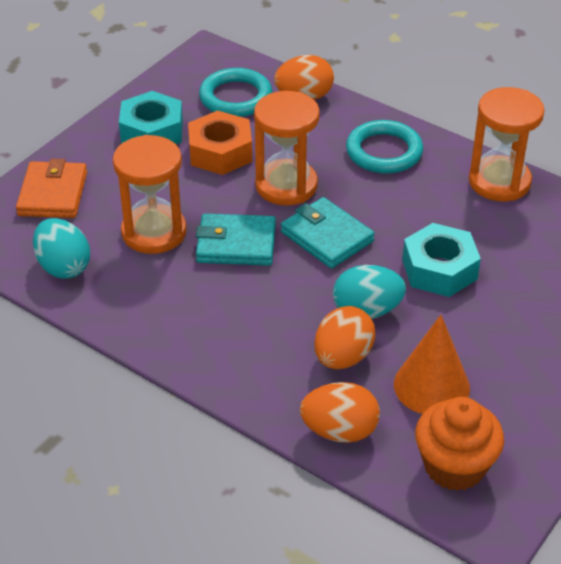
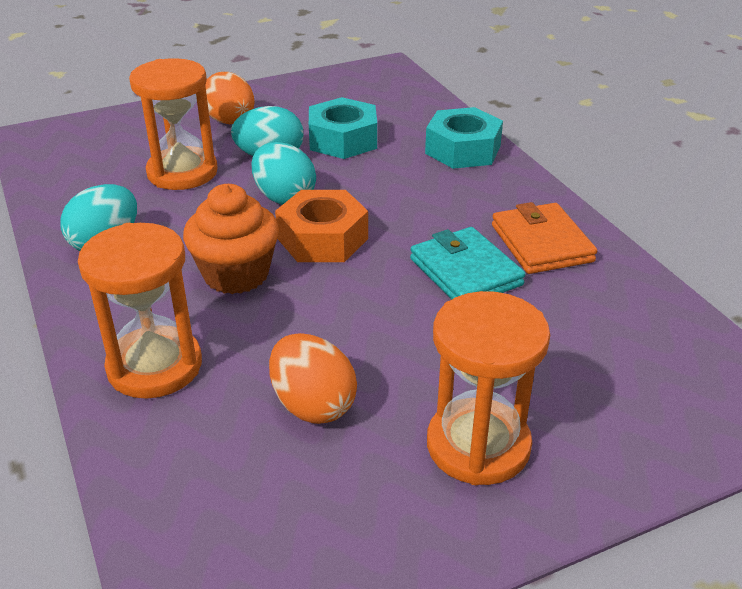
orange cone: 1 -> 0
orange egg: 3 -> 2
turquoise egg: 2 -> 3
turquoise ring: 2 -> 0
turquoise wallet: 2 -> 1

